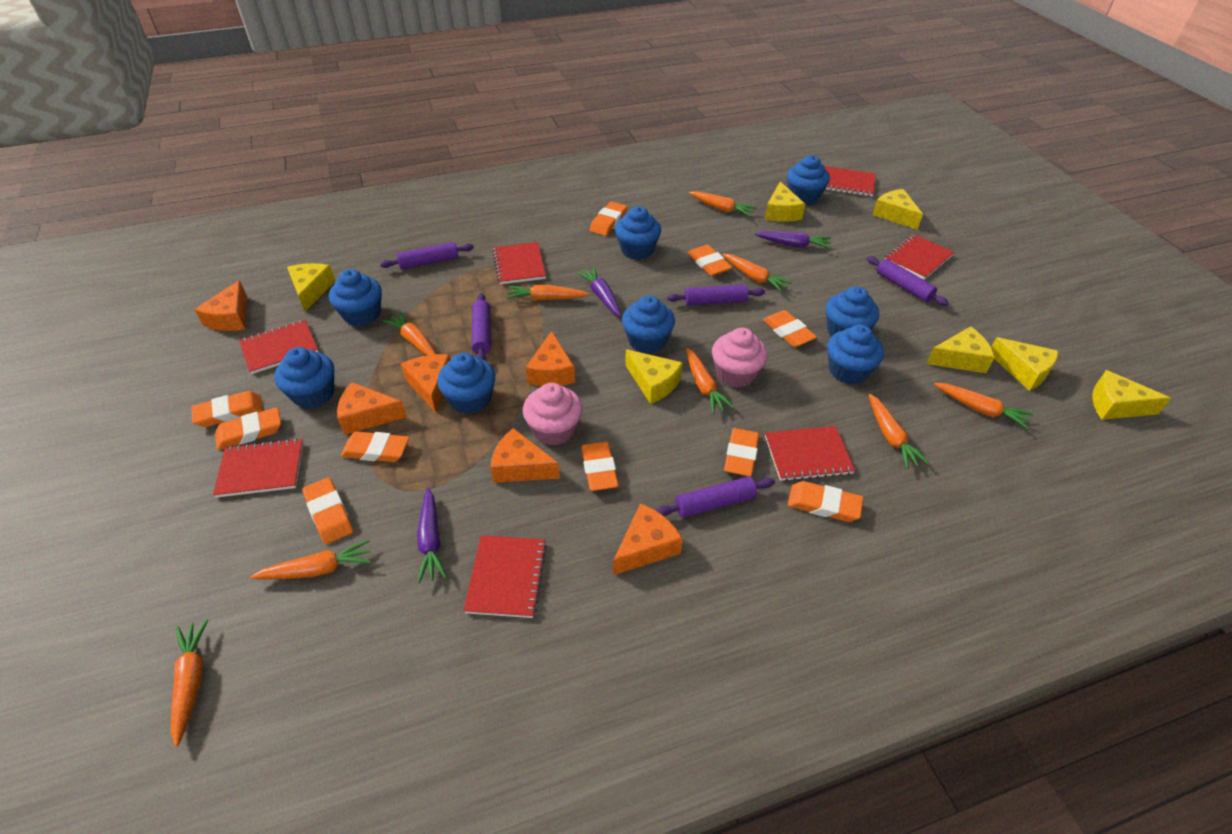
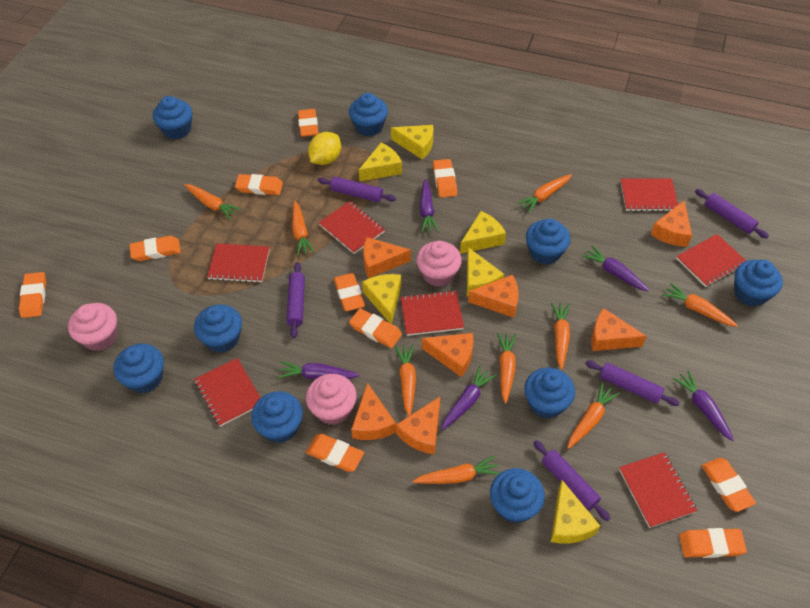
blue cupcake: 8 -> 9
orange cheese: 6 -> 7
pink cupcake: 2 -> 3
purple carrot: 3 -> 5
yellow cheese: 7 -> 6
yellow lemon: 0 -> 1

